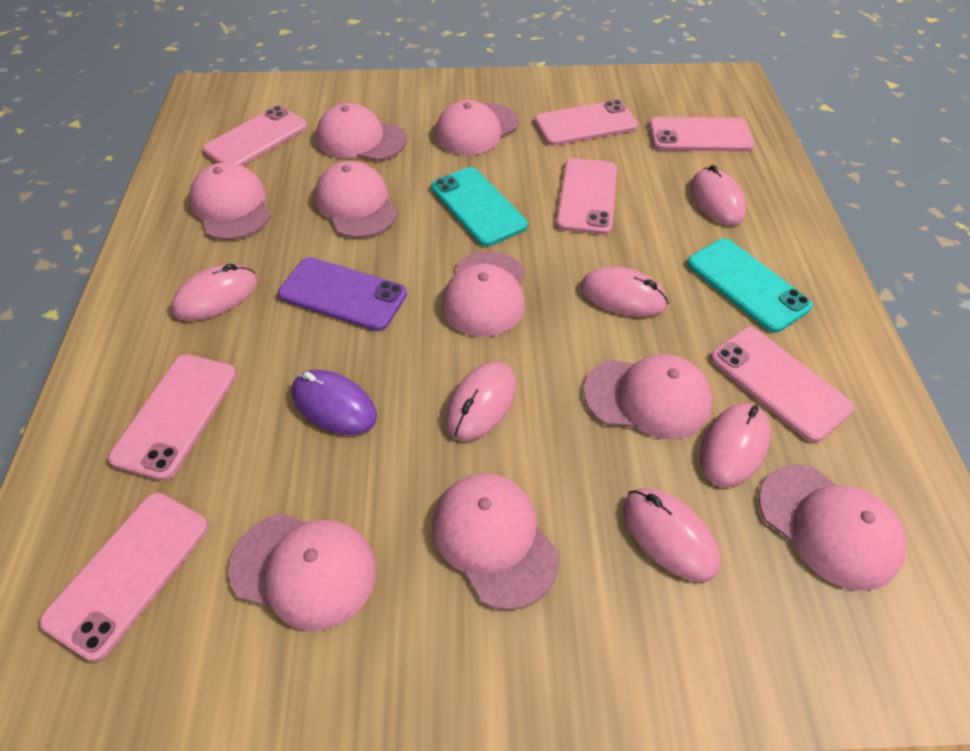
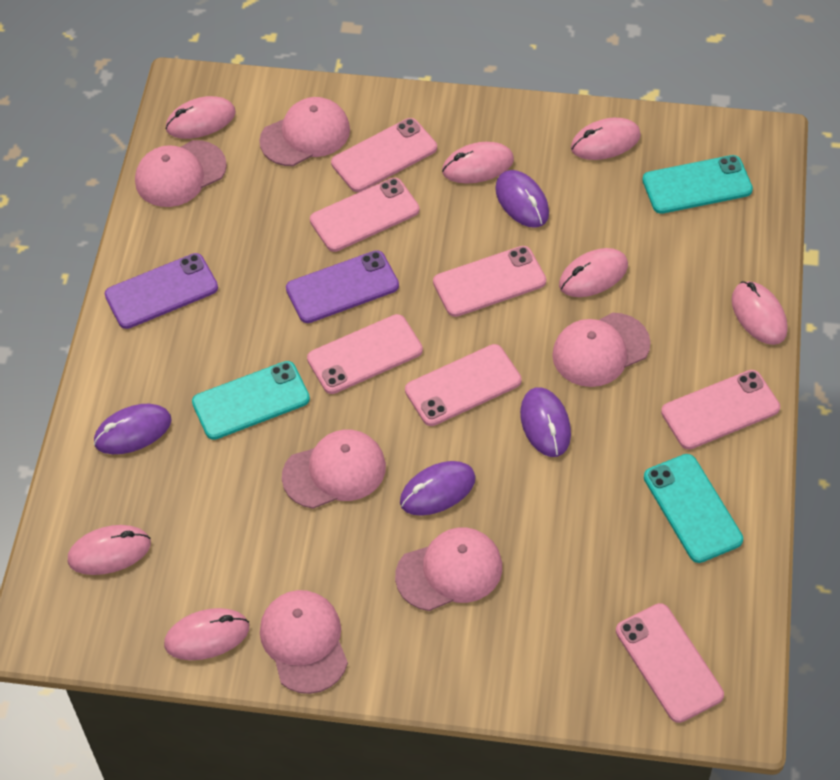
pink cap: 9 -> 6
pink mouse: 6 -> 7
purple mouse: 1 -> 4
purple phone: 1 -> 2
turquoise phone: 2 -> 3

